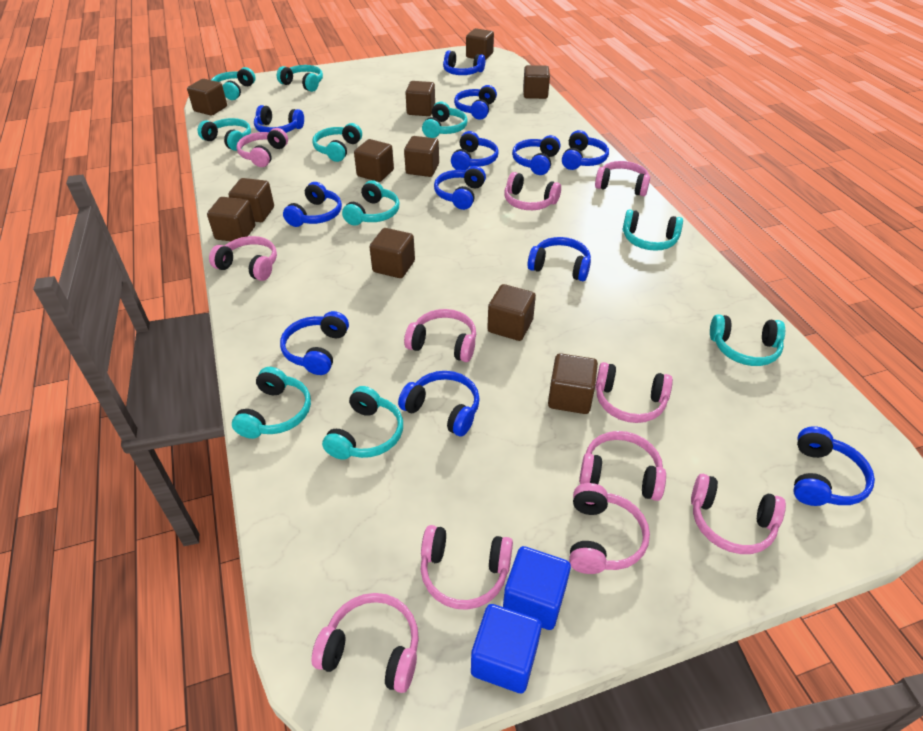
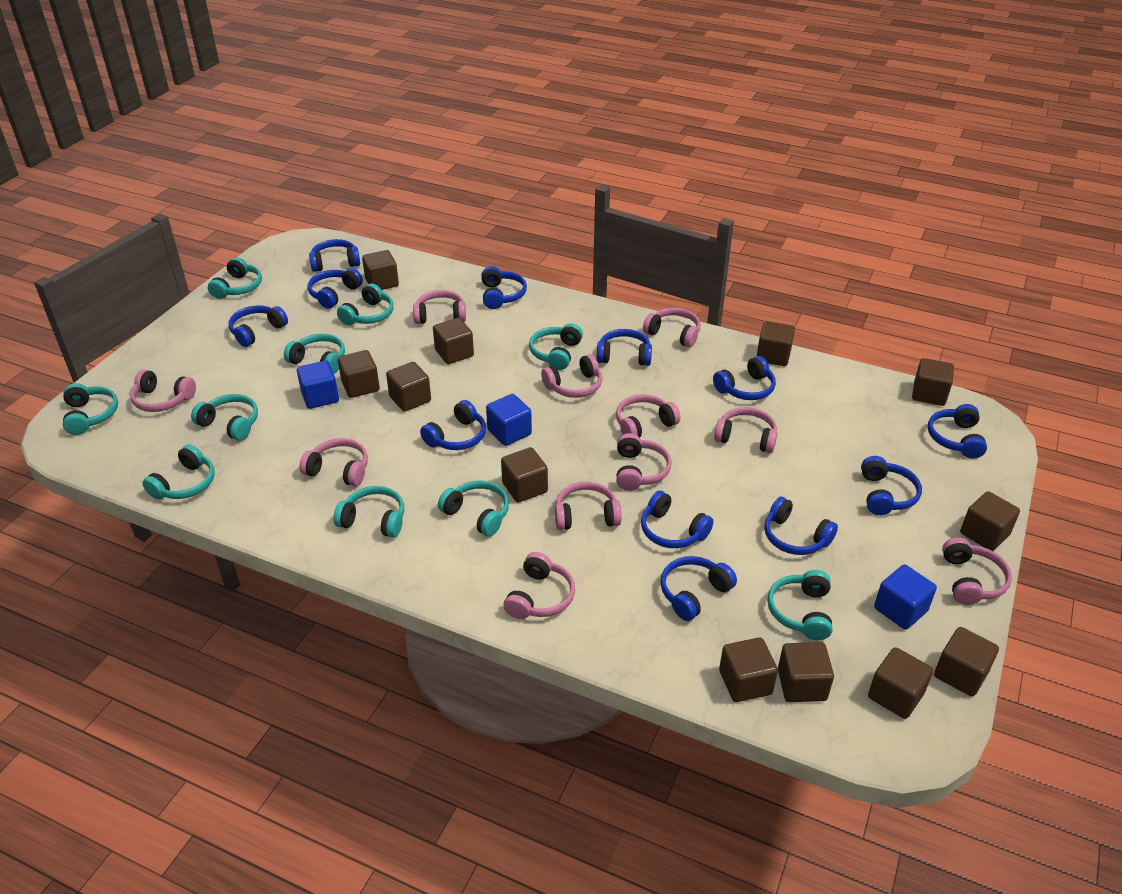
blue cube: 2 -> 3
brown cube: 11 -> 12

